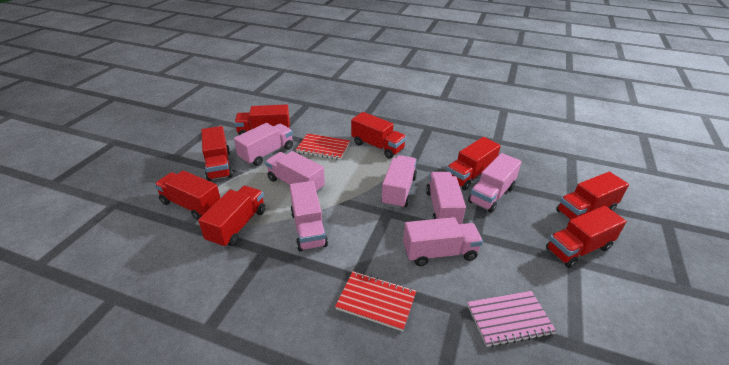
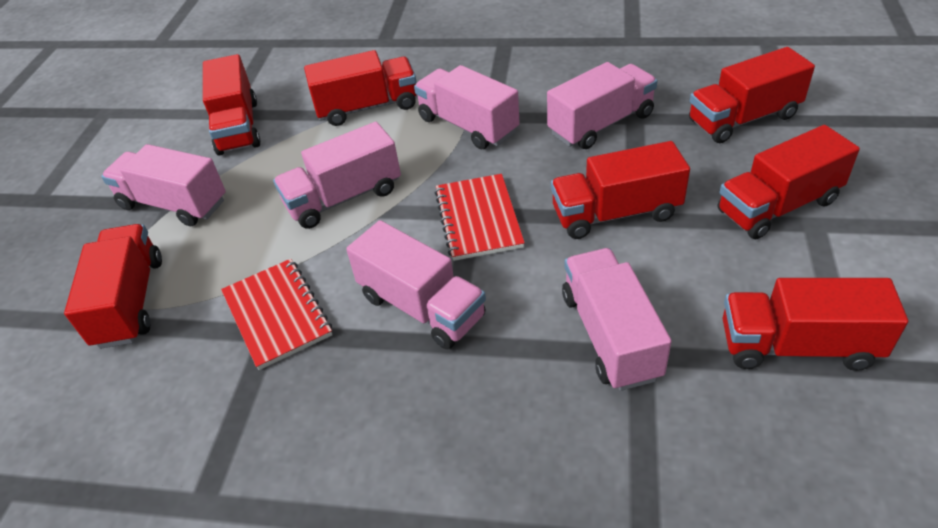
pink notebook: 1 -> 0
pink truck: 7 -> 6
red truck: 8 -> 7

